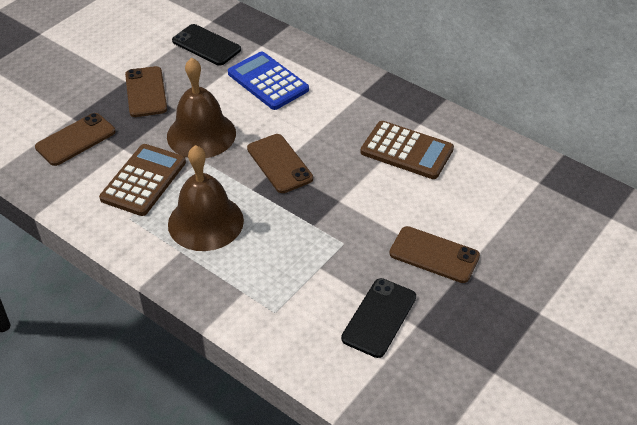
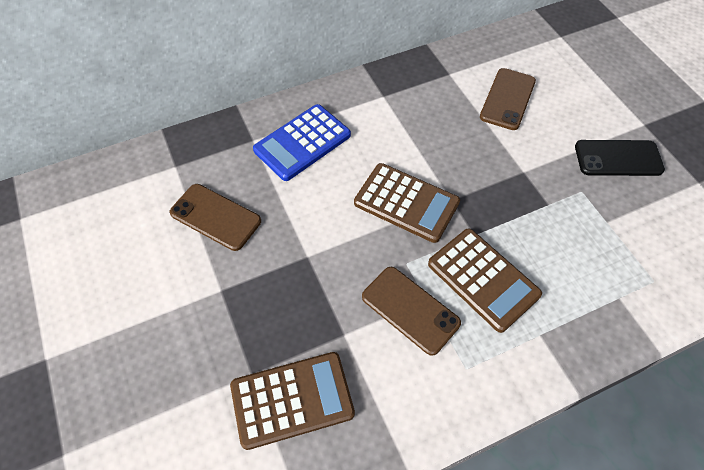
black phone: 2 -> 1
brown bell: 2 -> 0
brown calculator: 2 -> 3
brown phone: 4 -> 3

